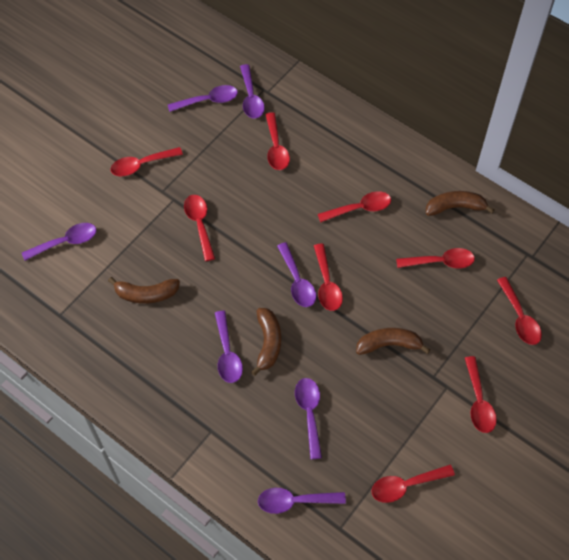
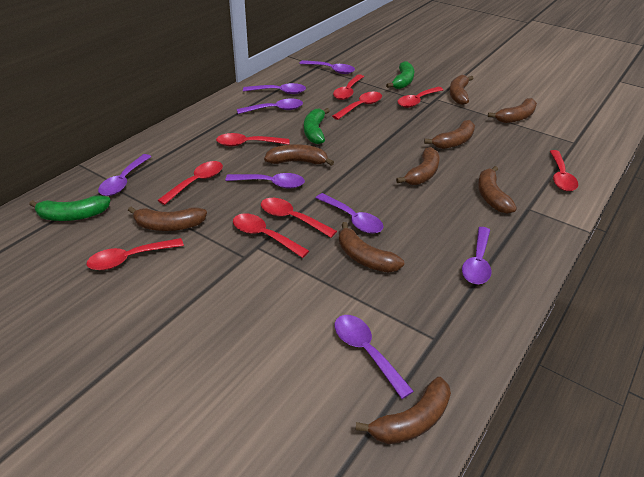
brown banana: 4 -> 9
green banana: 0 -> 3
purple spoon: 7 -> 8

